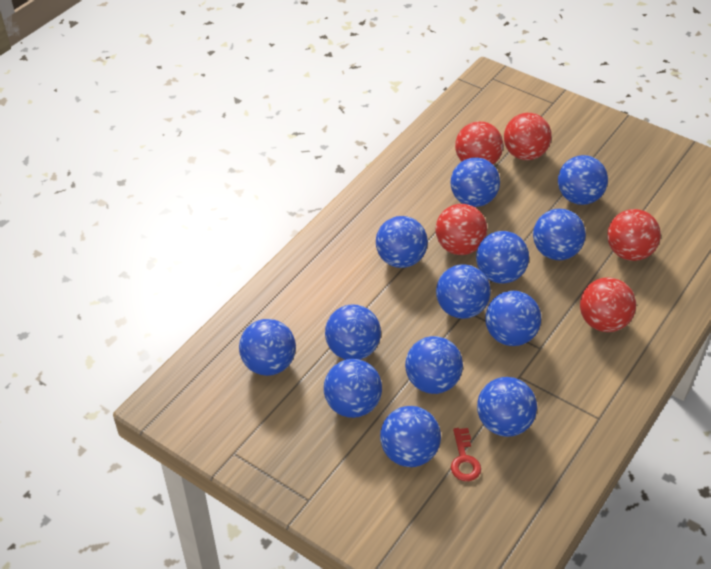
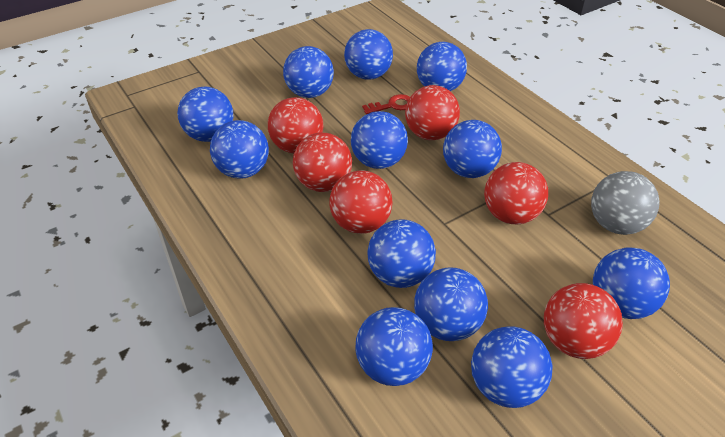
blue ball: 13 -> 12
grey ball: 0 -> 1
red ball: 5 -> 6

